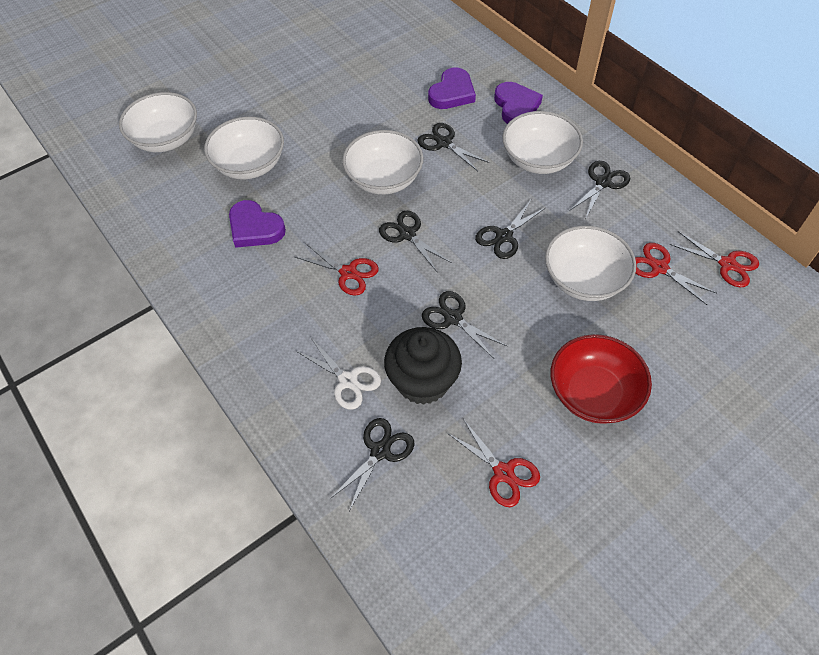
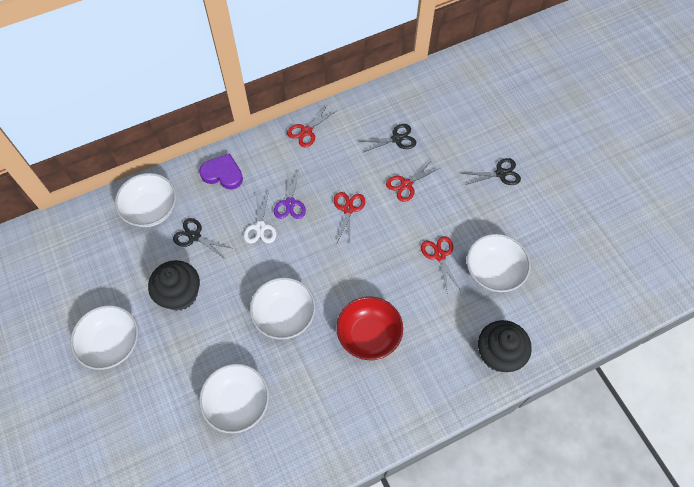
black cupcake: 1 -> 2
black scissors: 6 -> 3
purple heart: 3 -> 1
purple scissors: 0 -> 1

